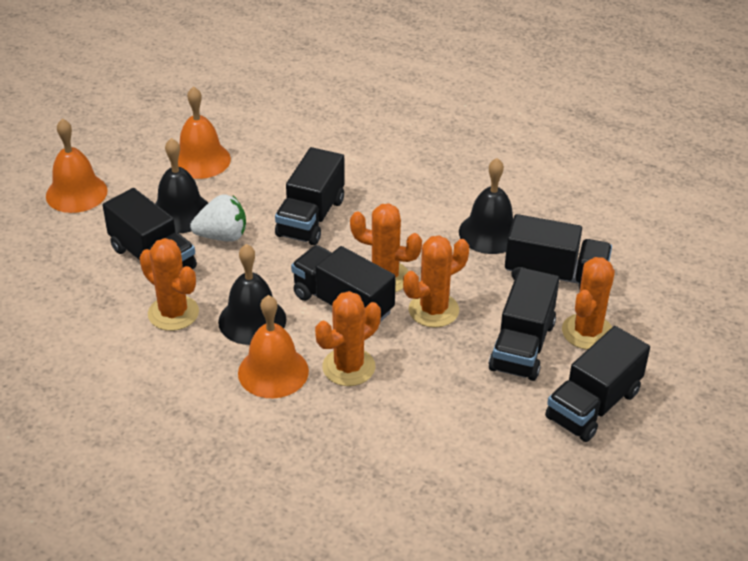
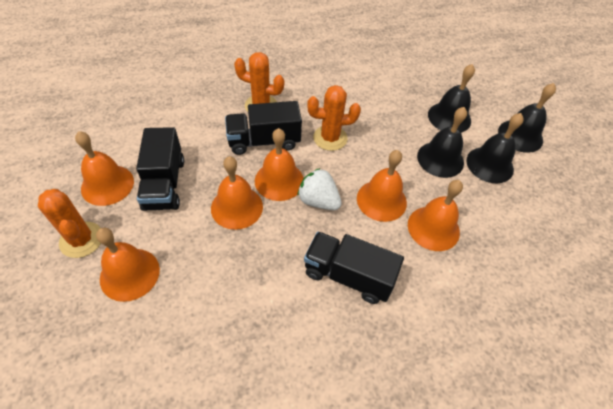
black bell: 3 -> 4
black truck: 6 -> 3
orange bell: 3 -> 6
orange cactus: 5 -> 3

